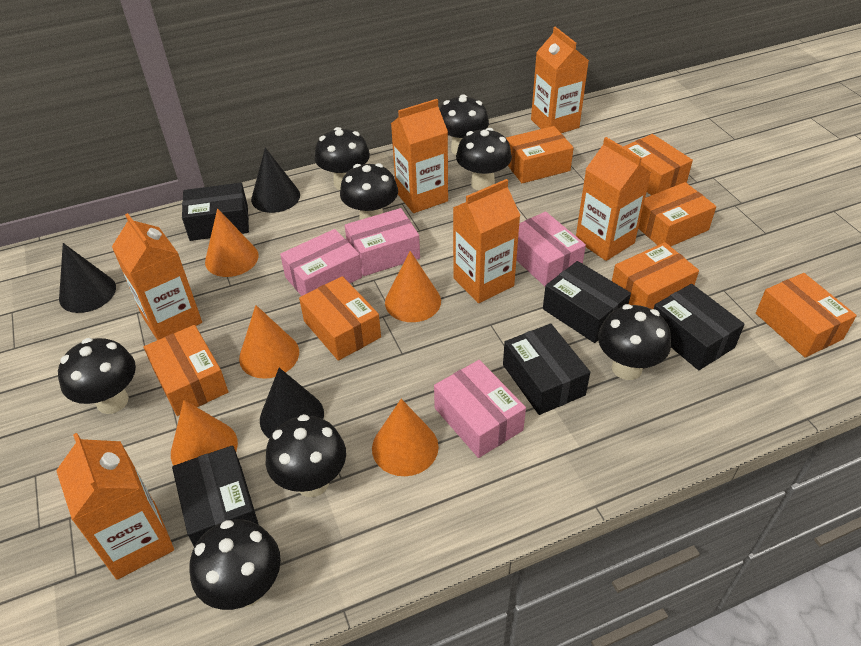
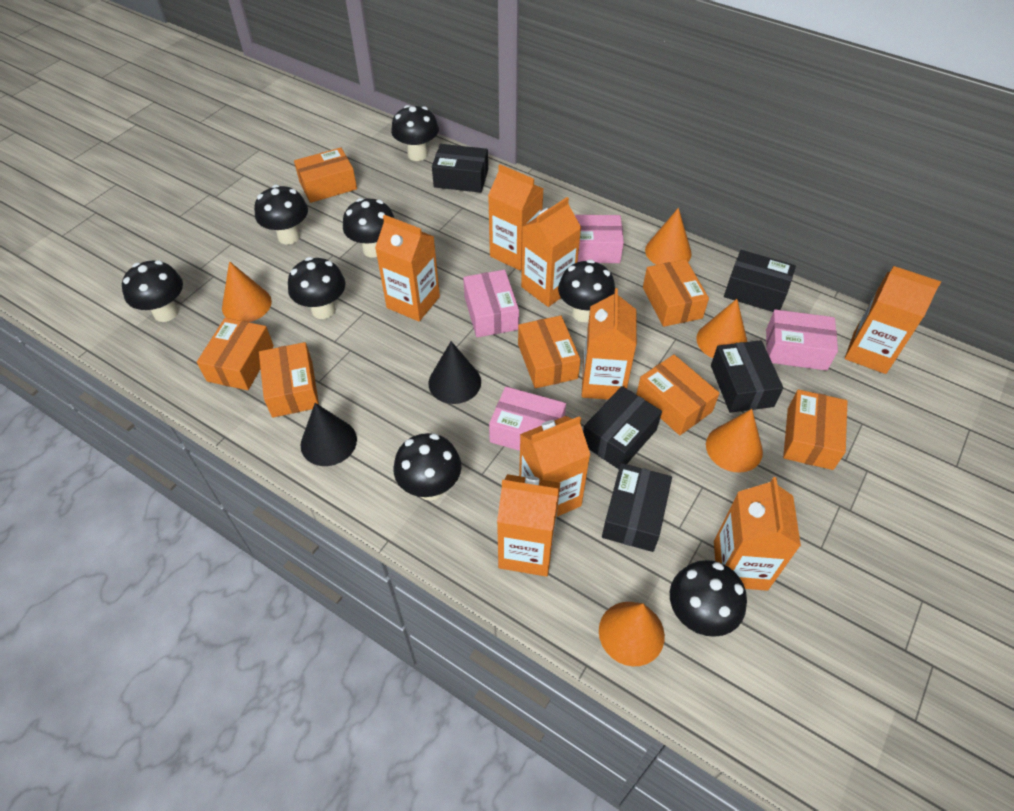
black cone: 3 -> 2
orange carton: 6 -> 8

